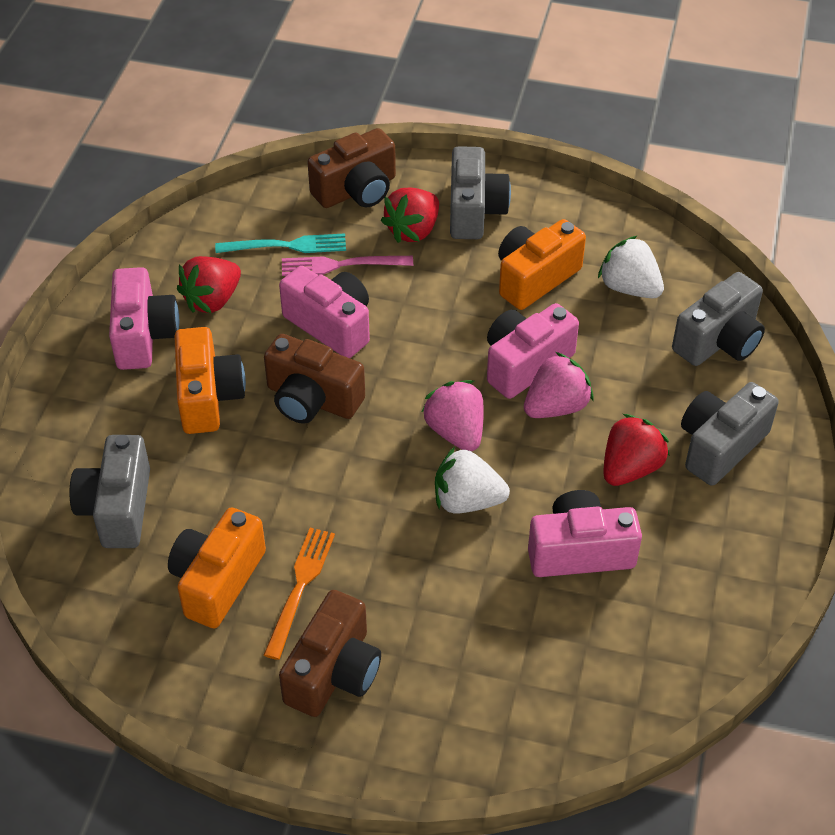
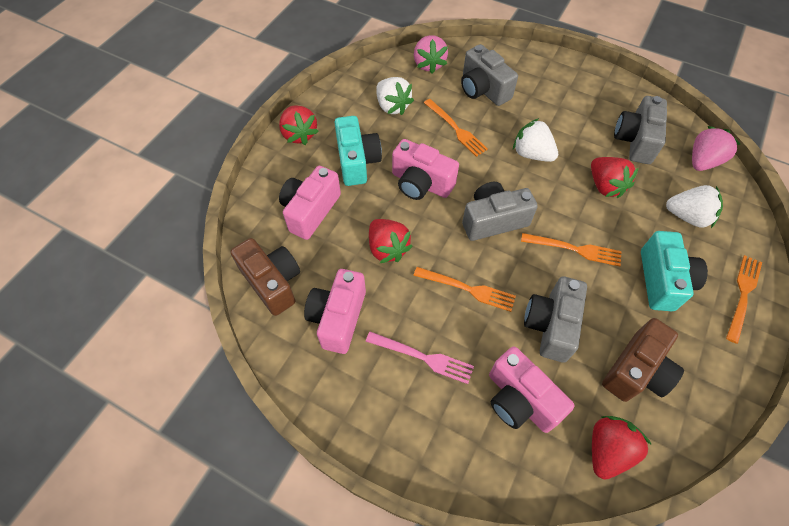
brown camera: 3 -> 2
orange camera: 3 -> 0
orange fork: 1 -> 4
red strawberry: 3 -> 4
turquoise camera: 0 -> 2
turquoise fork: 1 -> 0
white strawberry: 2 -> 3

